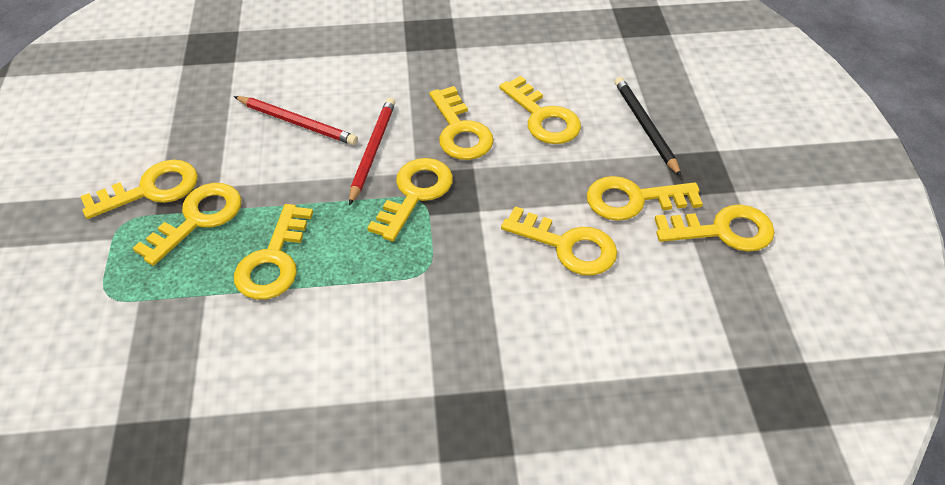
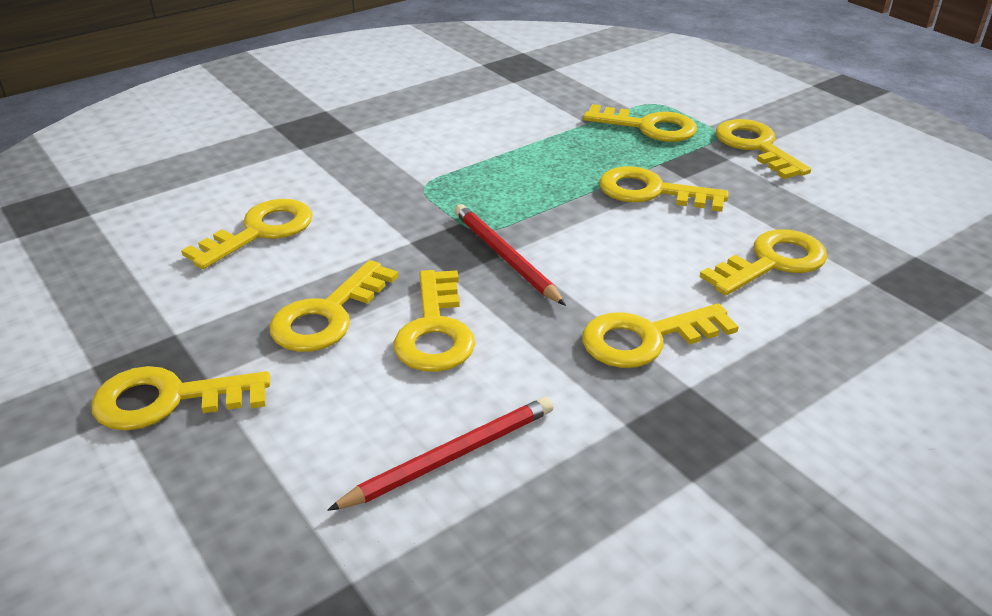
black pencil: 1 -> 0

